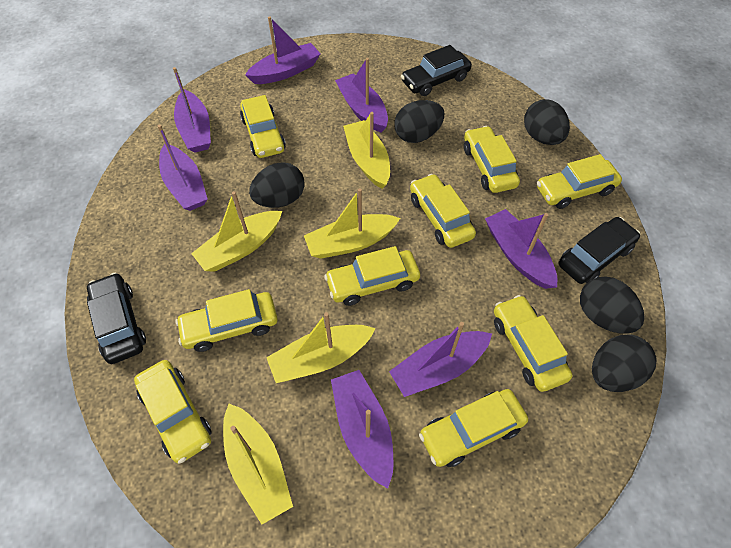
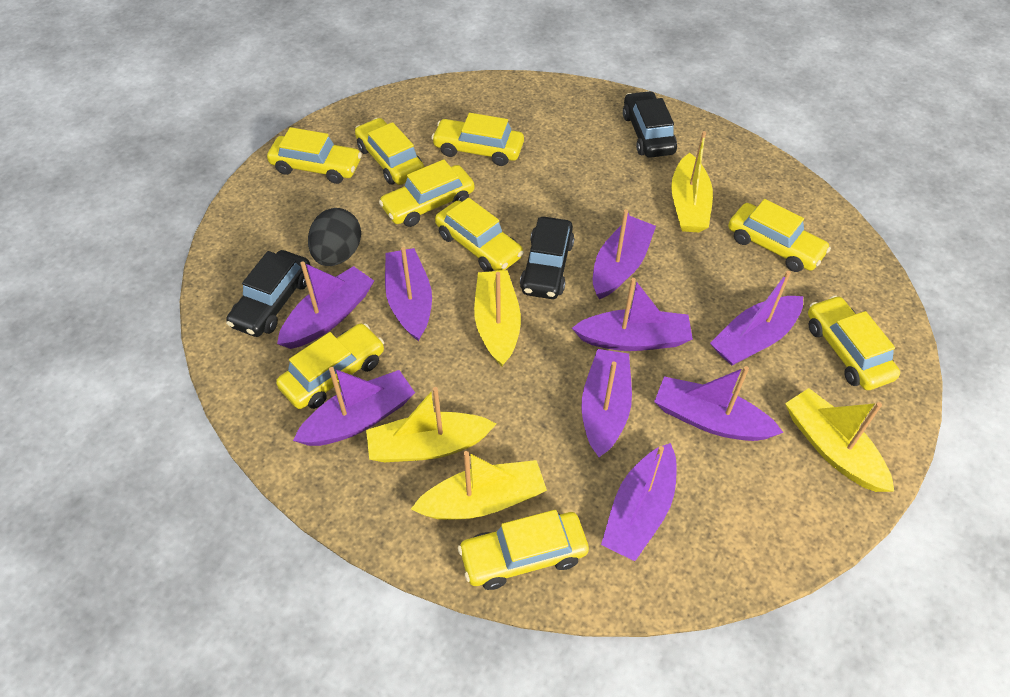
black egg: 5 -> 1
purple boat: 7 -> 9

